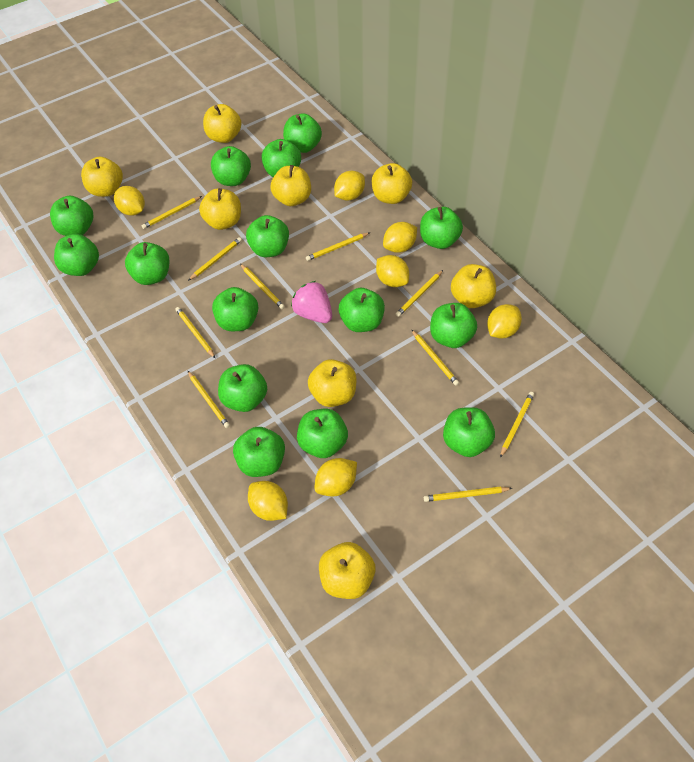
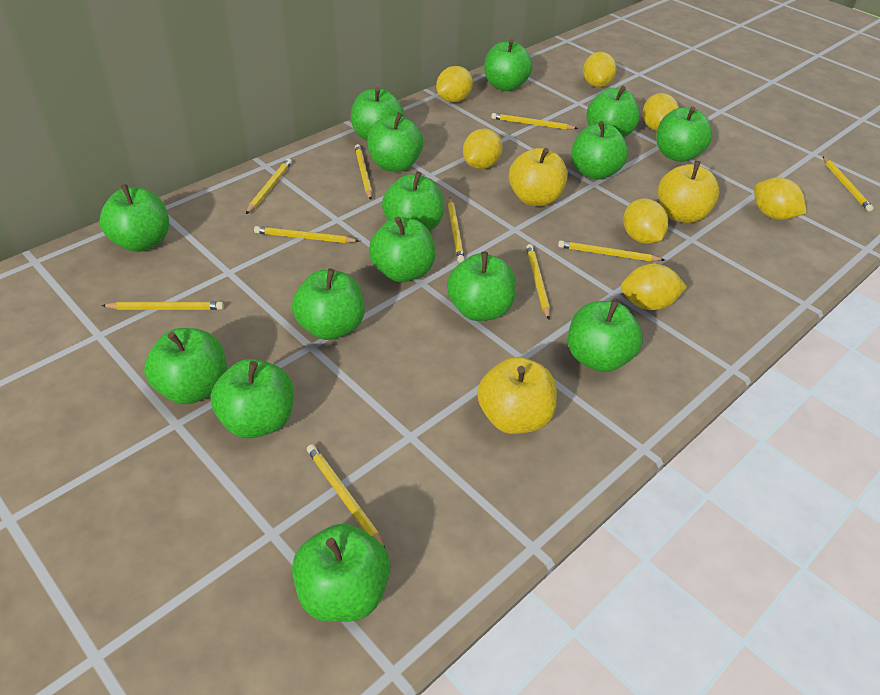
pink strawberry: 1 -> 0
yellow apple: 8 -> 3

